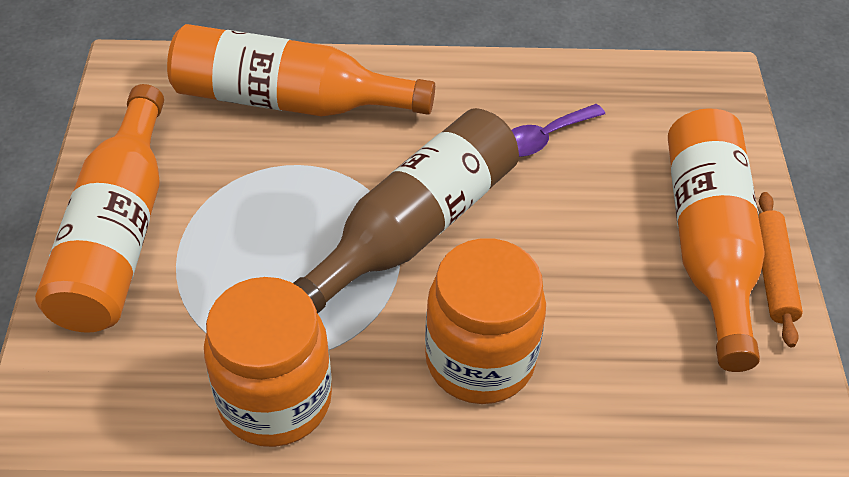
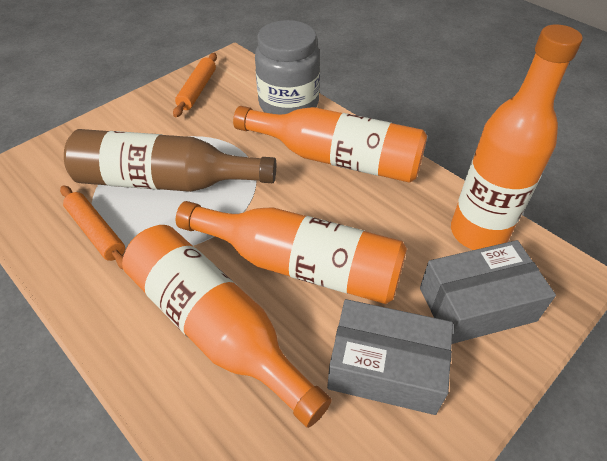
grey box: 0 -> 2
grey jar: 0 -> 1
orange bottle: 3 -> 4
orange jar: 2 -> 0
orange rolling pin: 1 -> 2
purple spoon: 1 -> 0

